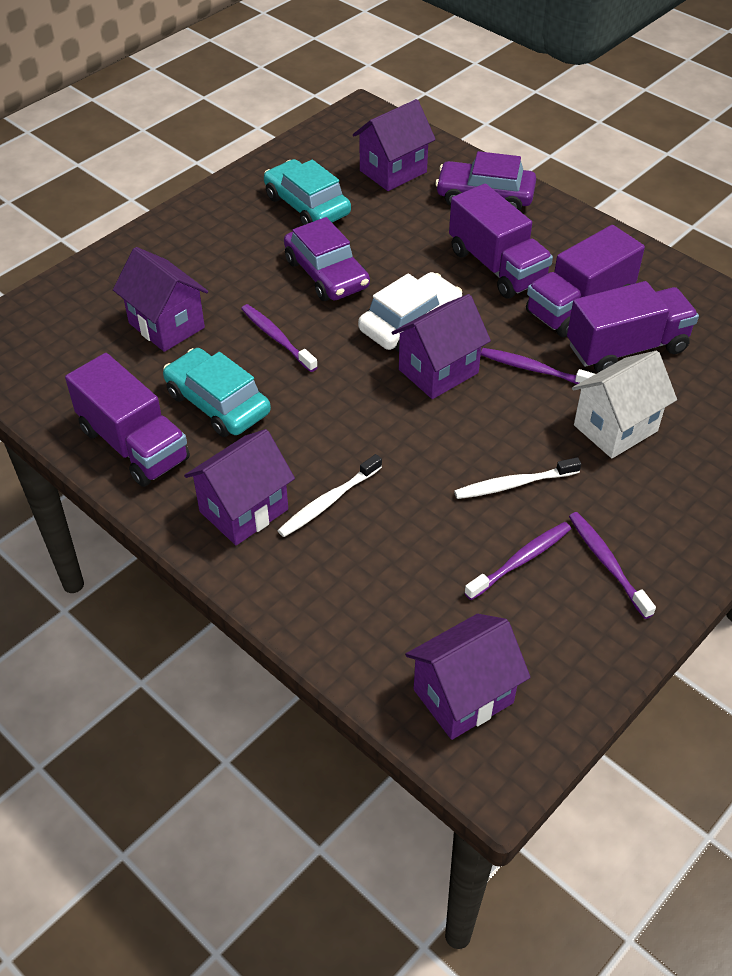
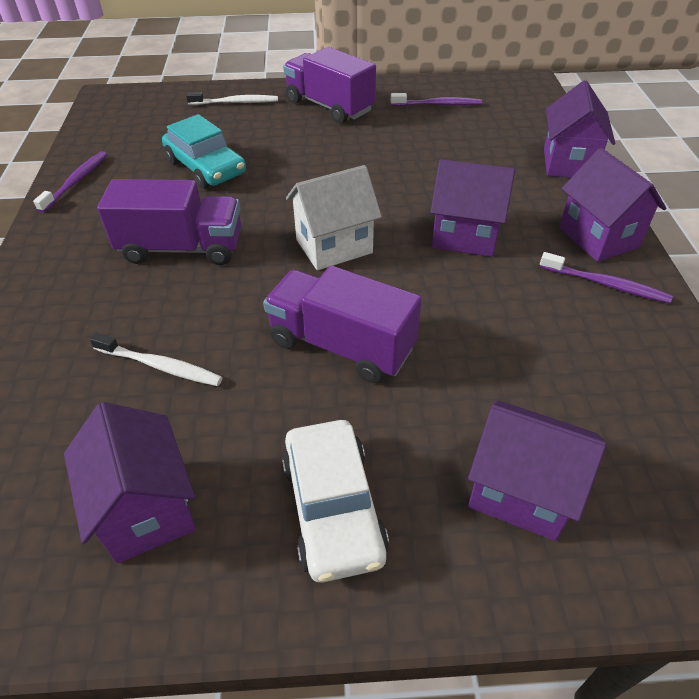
purple car: 2 -> 0
purple toothbrush: 4 -> 3
purple truck: 4 -> 3
turquoise car: 2 -> 1

